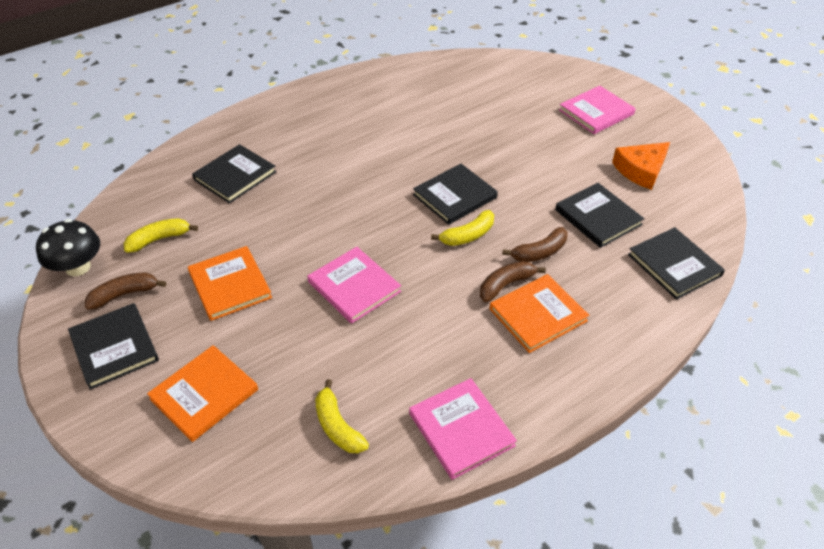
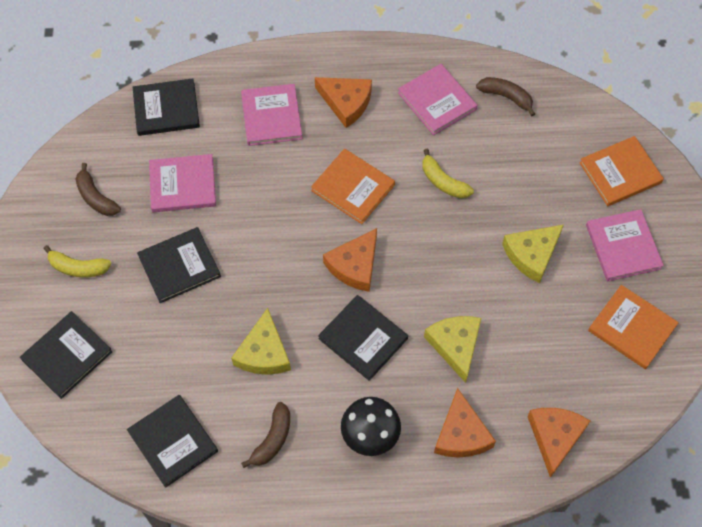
orange cheese: 1 -> 4
pink book: 3 -> 4
yellow banana: 3 -> 2
yellow cheese: 0 -> 3

